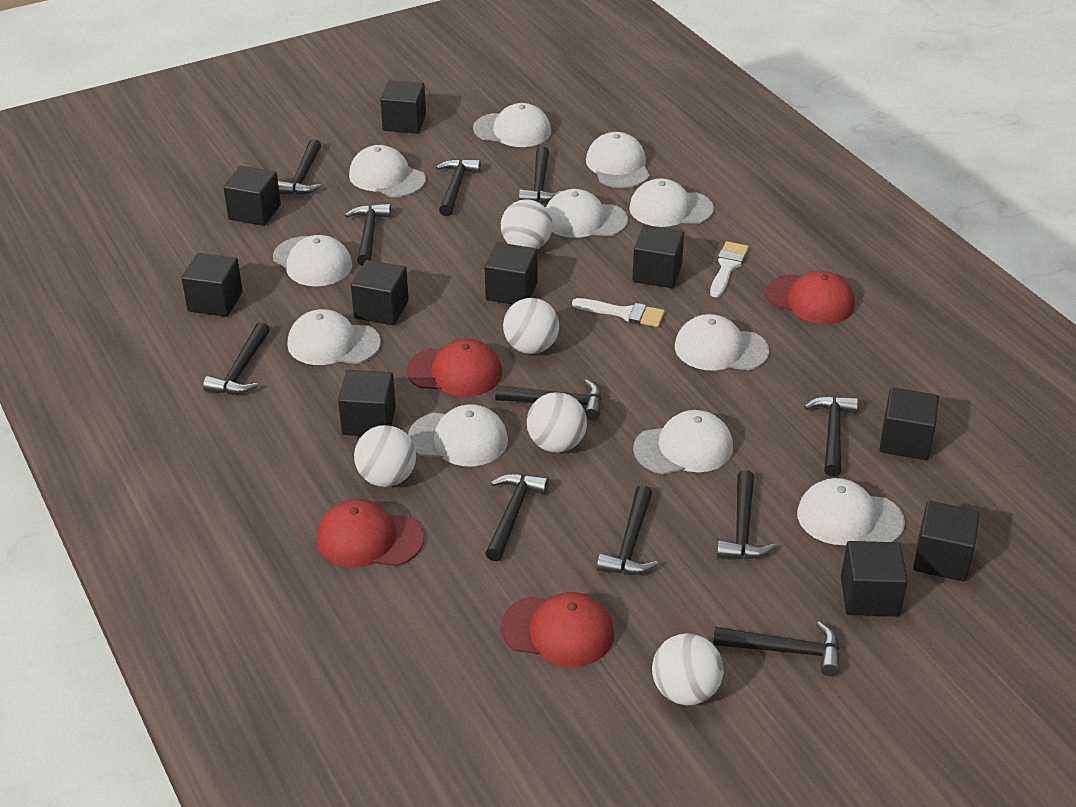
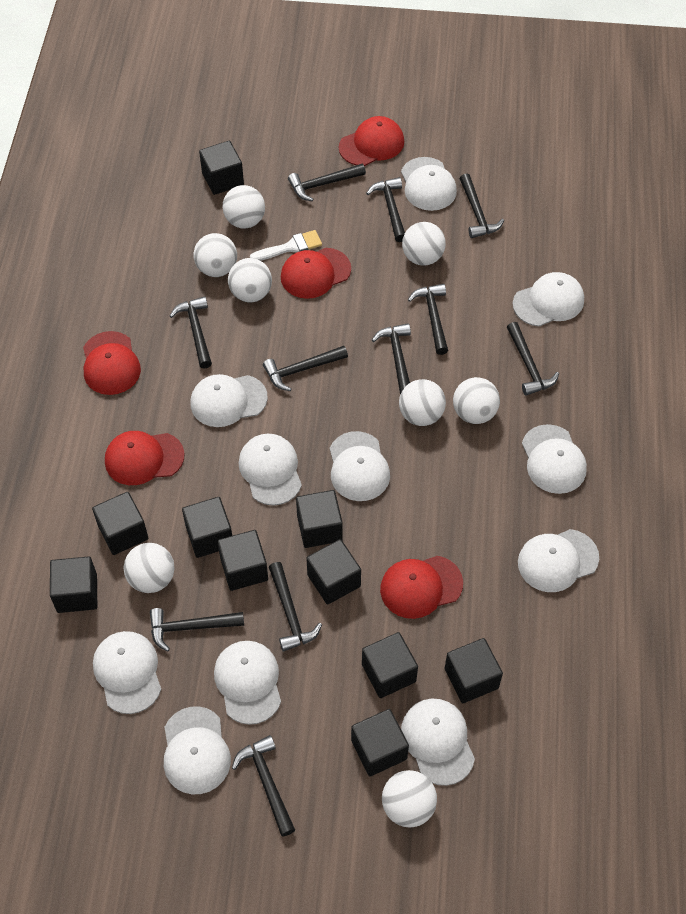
red cap: 4 -> 5
white ball: 5 -> 8
white brush: 2 -> 1

